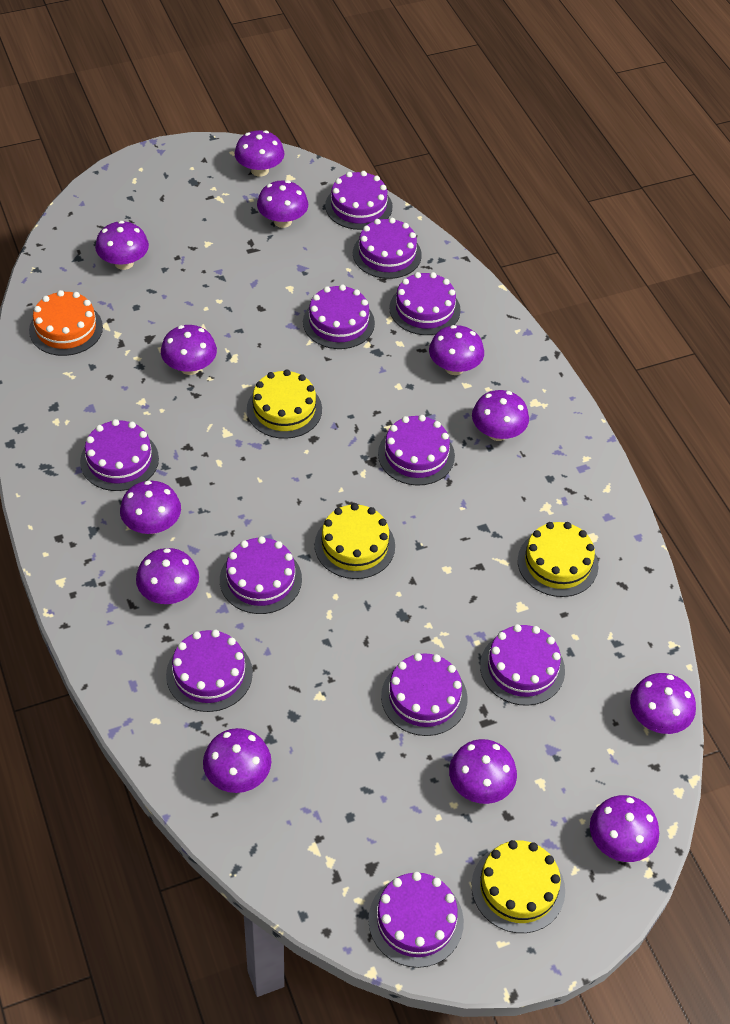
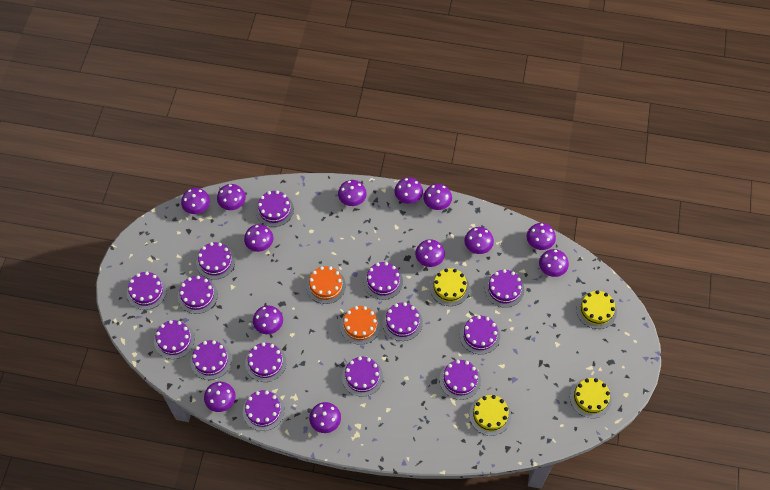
orange cake: 1 -> 2
purple cake: 11 -> 14
purple mushroom: 12 -> 13

